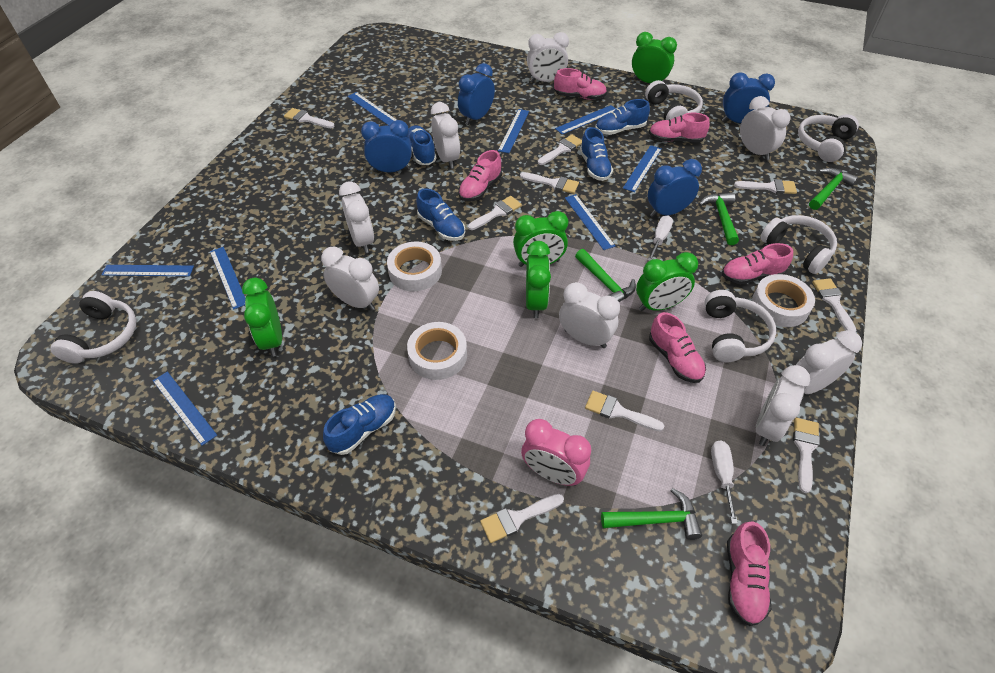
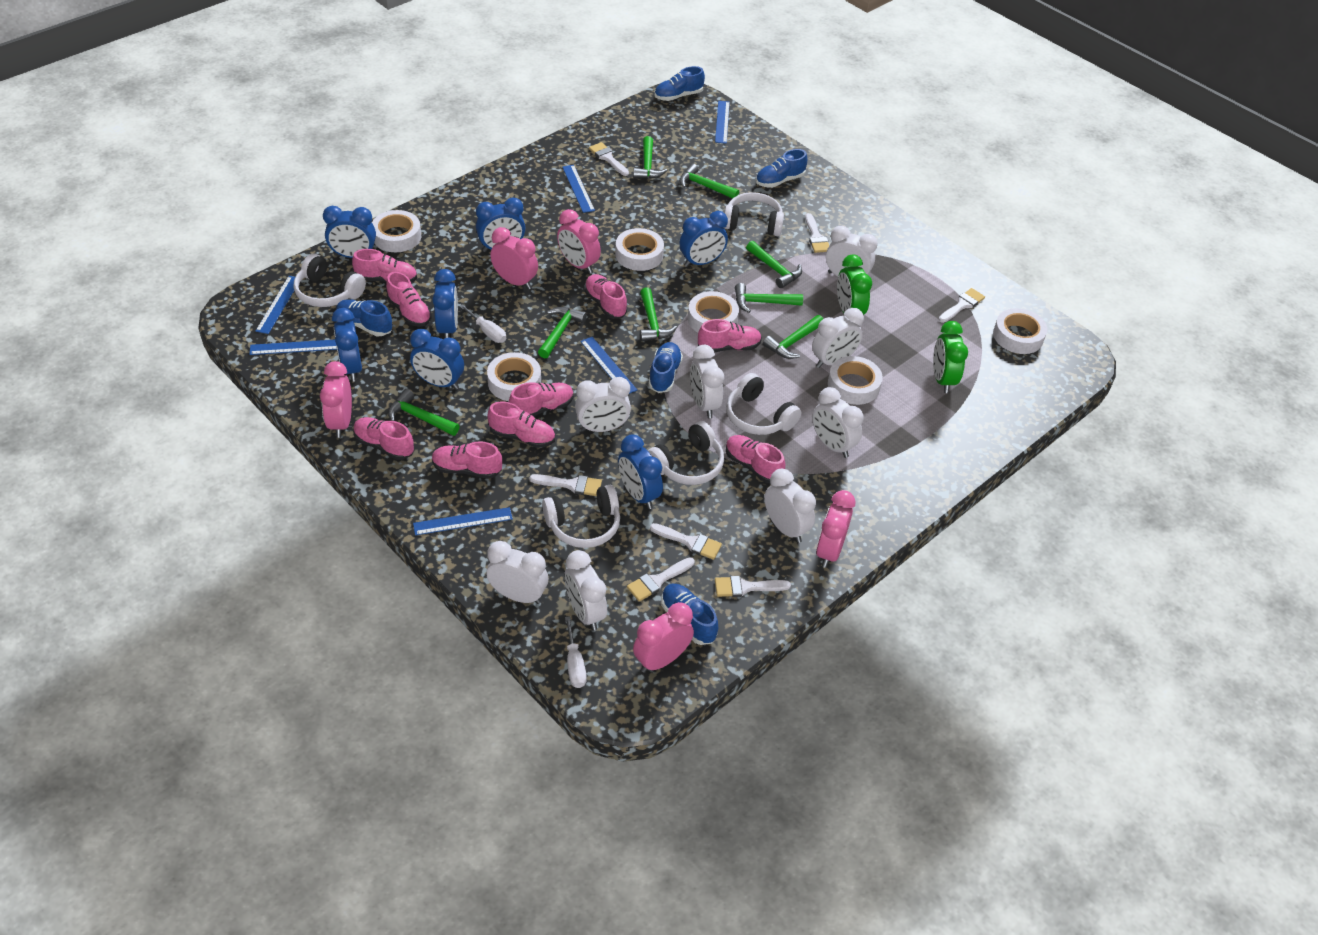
blue clock: 4 -> 7
blue ruler: 8 -> 6
green clock: 5 -> 2
green hammer: 4 -> 8
pink clock: 1 -> 5
pink shoe: 6 -> 9
white brush: 9 -> 7
white tape: 3 -> 6

